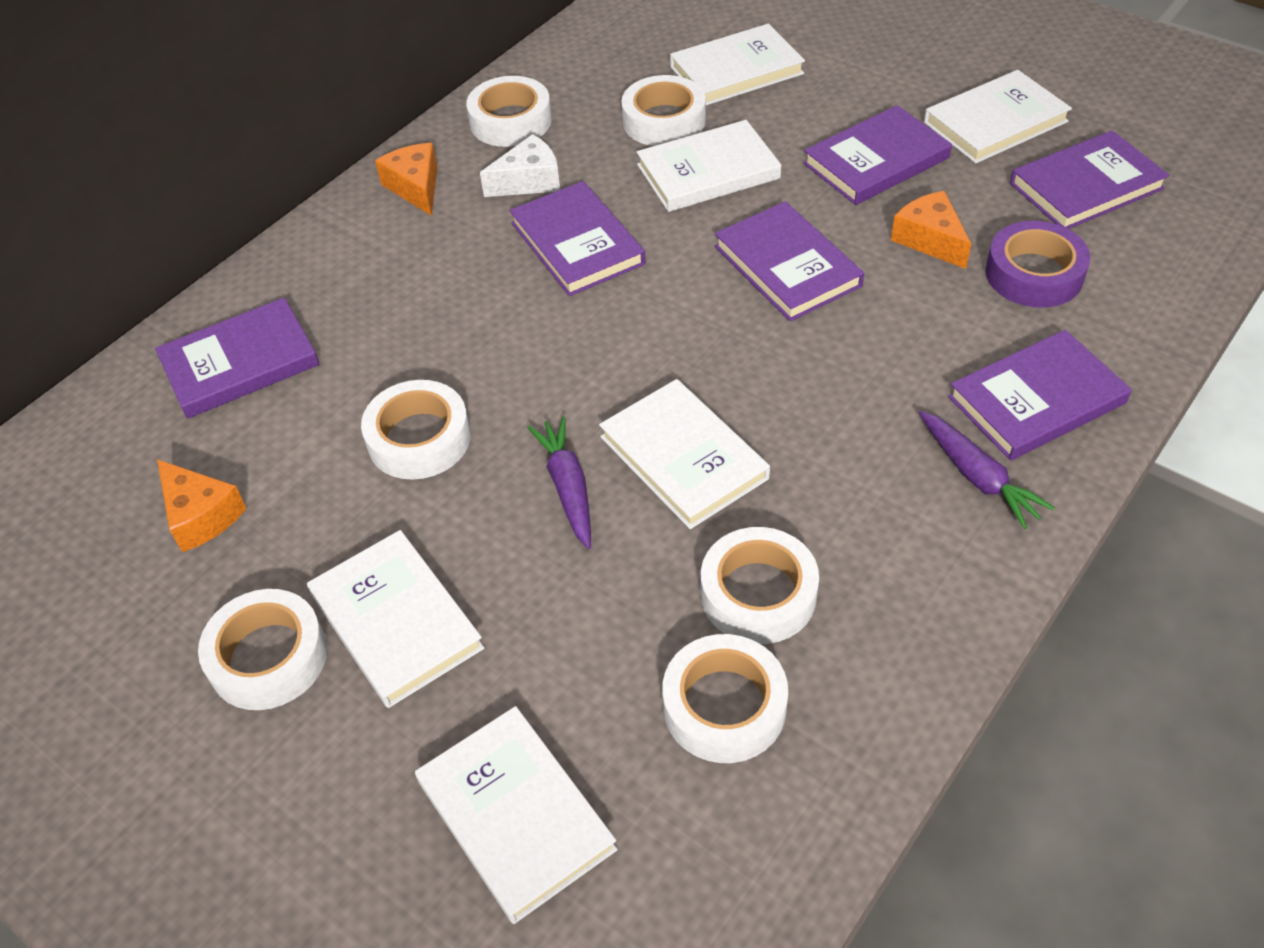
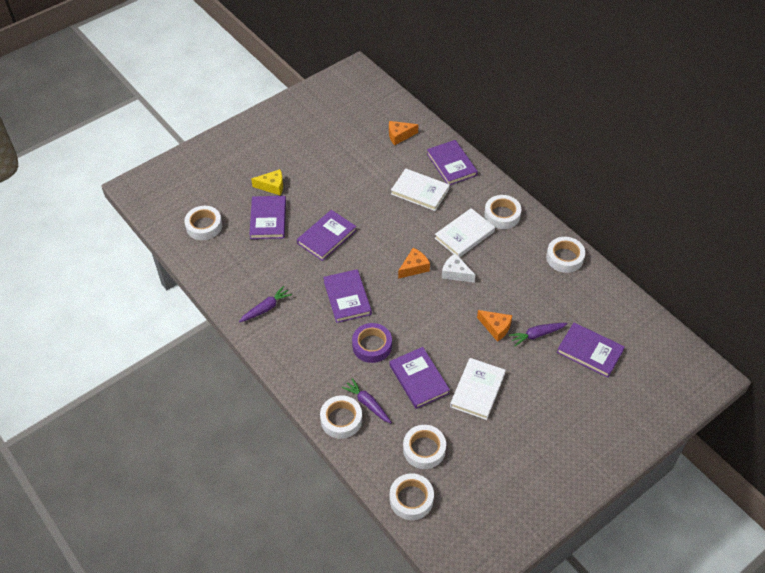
purple carrot: 2 -> 3
white book: 6 -> 3
yellow cheese: 0 -> 1

